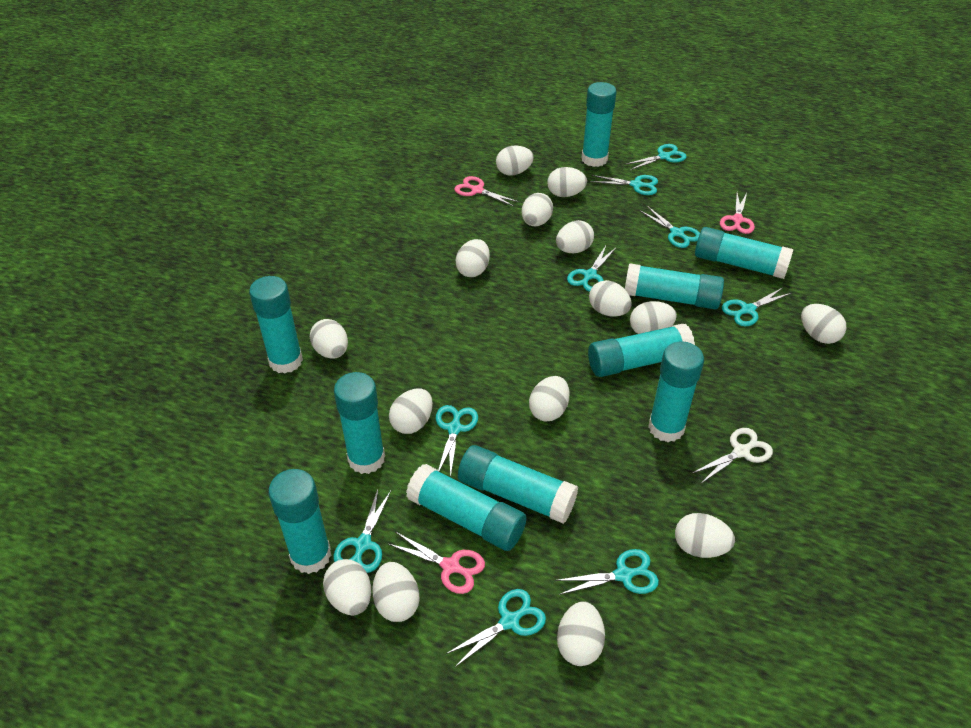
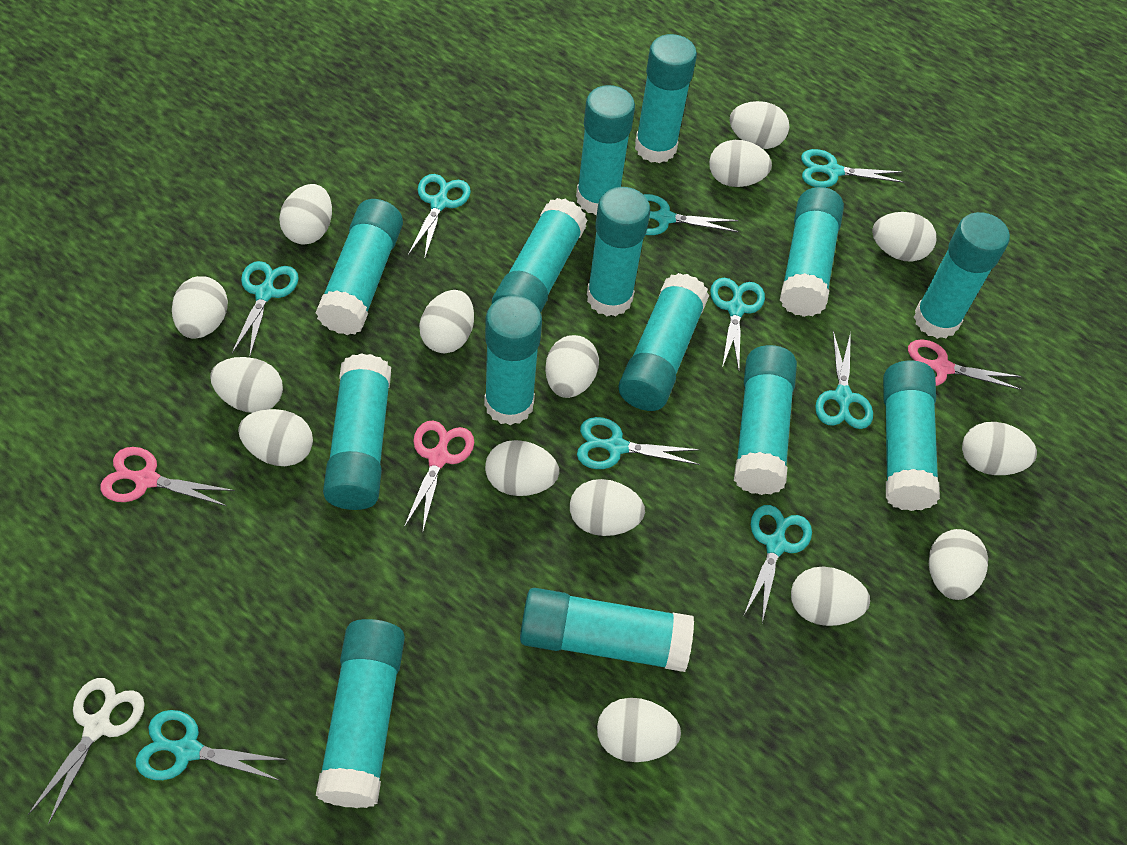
turquoise glue stick: 10 -> 14

